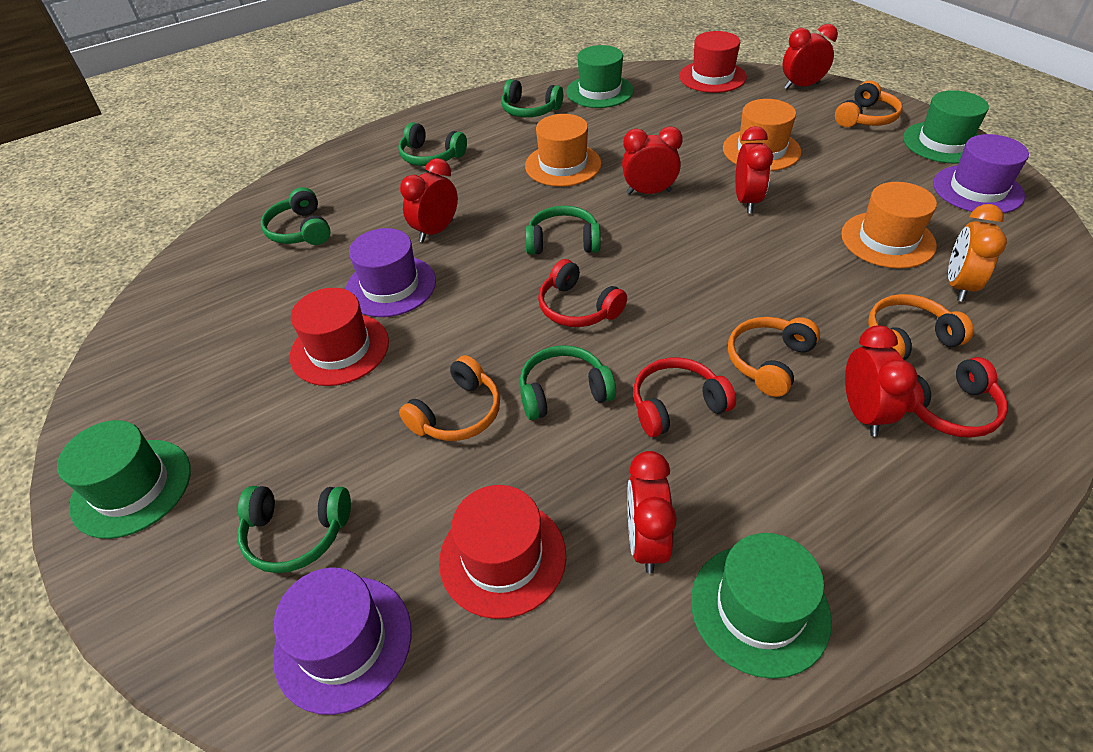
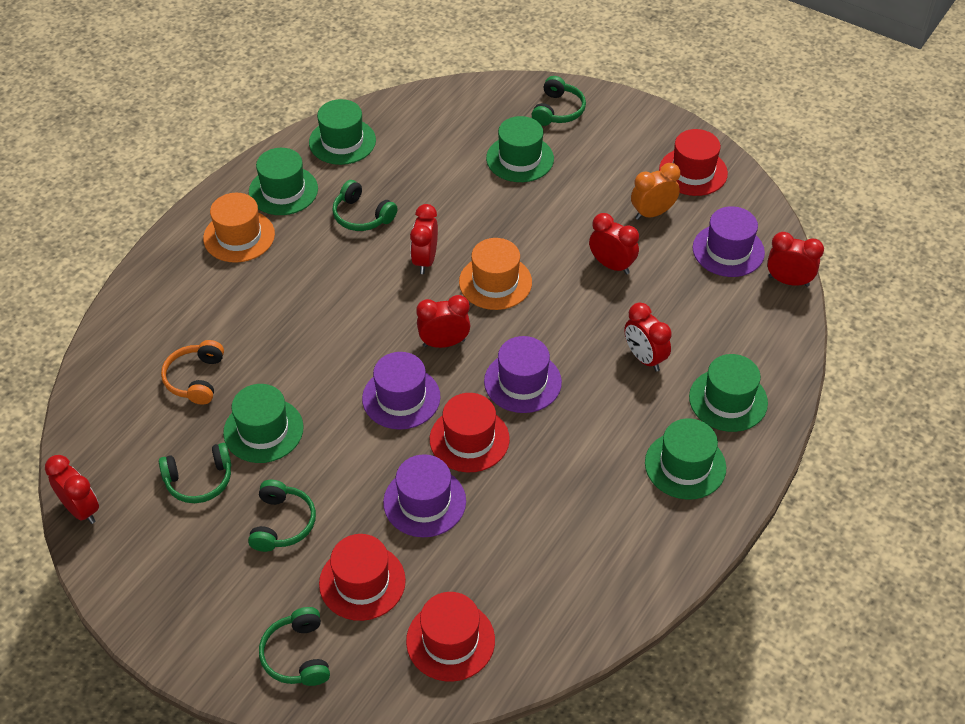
green hat: 4 -> 6
green headphones: 6 -> 5
orange hat: 3 -> 2
orange headphones: 4 -> 1
purple hat: 3 -> 4
red hat: 3 -> 4
red headphones: 3 -> 0

